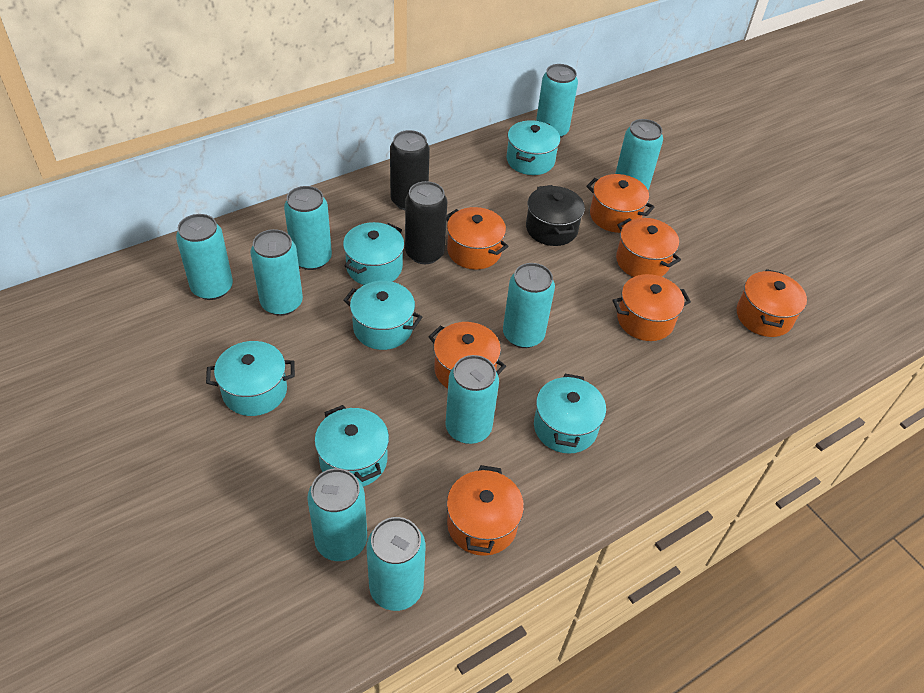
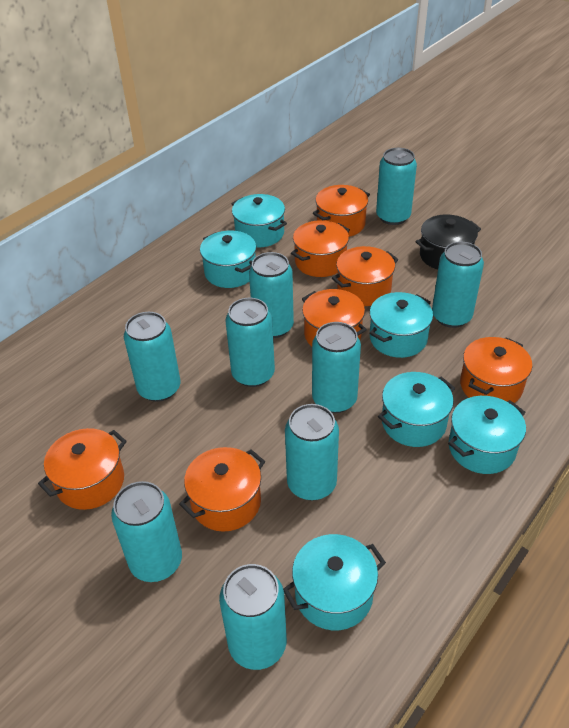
black can: 2 -> 0

